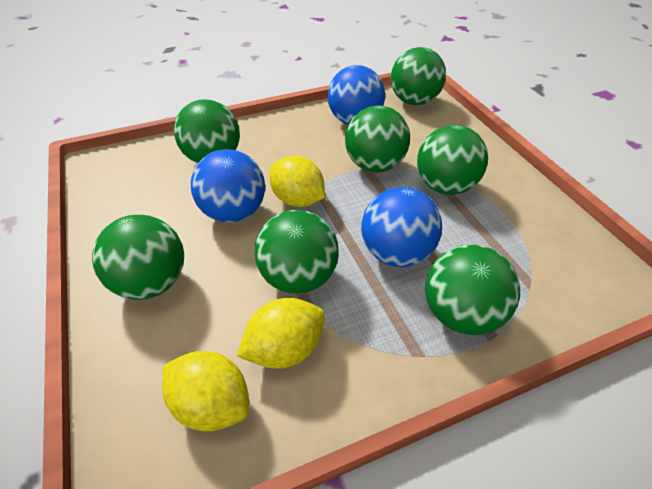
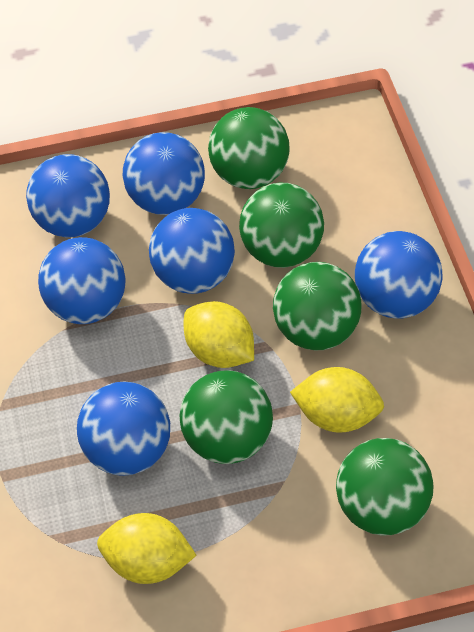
blue ball: 3 -> 6
green ball: 7 -> 5

